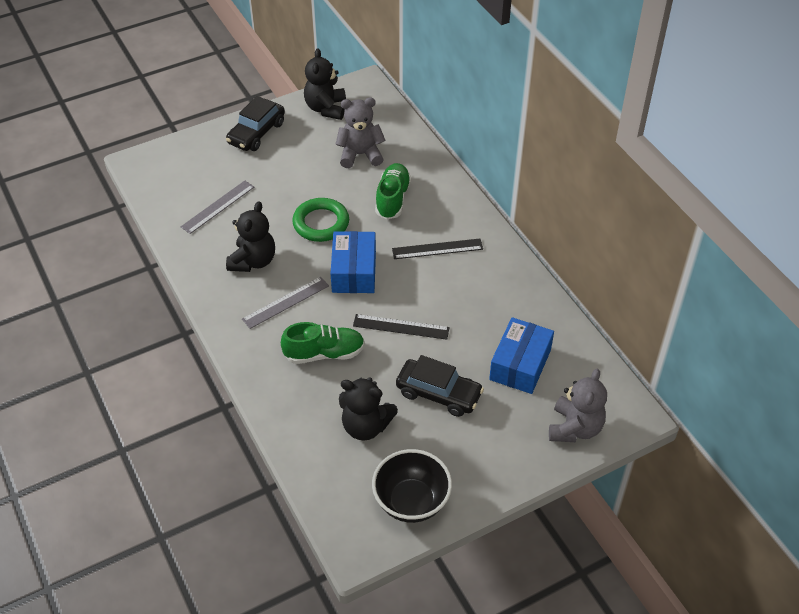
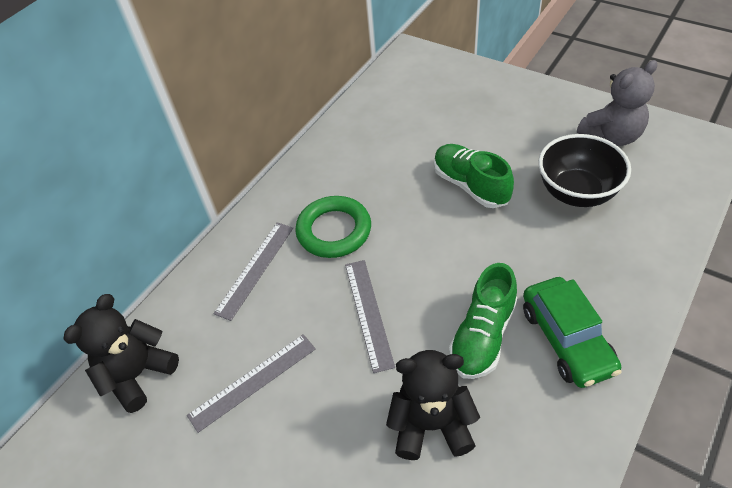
black car: 2 -> 0
black ruler: 2 -> 0
black teddy bear: 3 -> 2
blue box: 2 -> 0
green car: 0 -> 1
grey ruler: 2 -> 3
grey teddy bear: 2 -> 1

